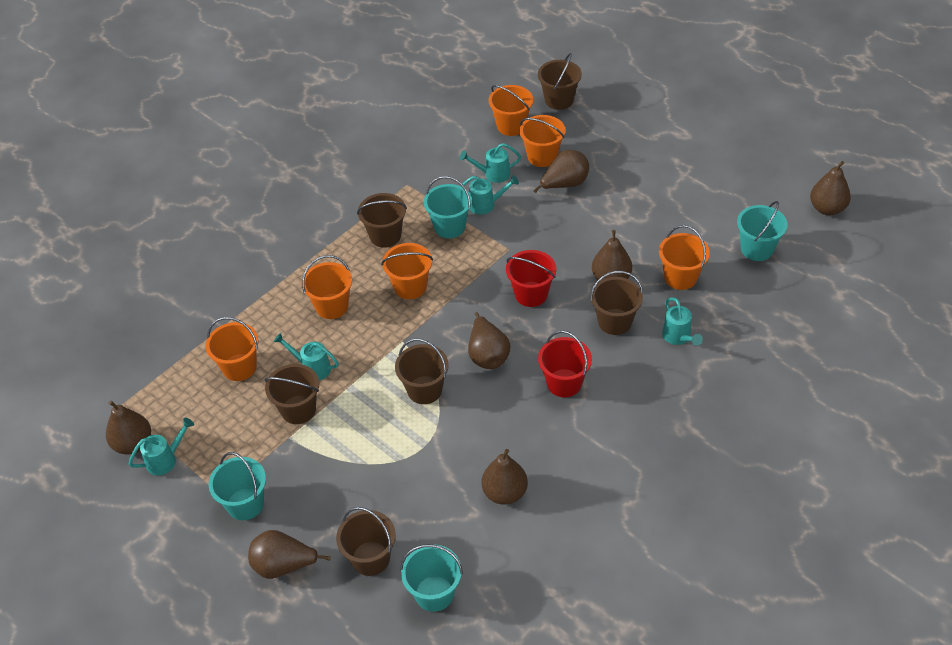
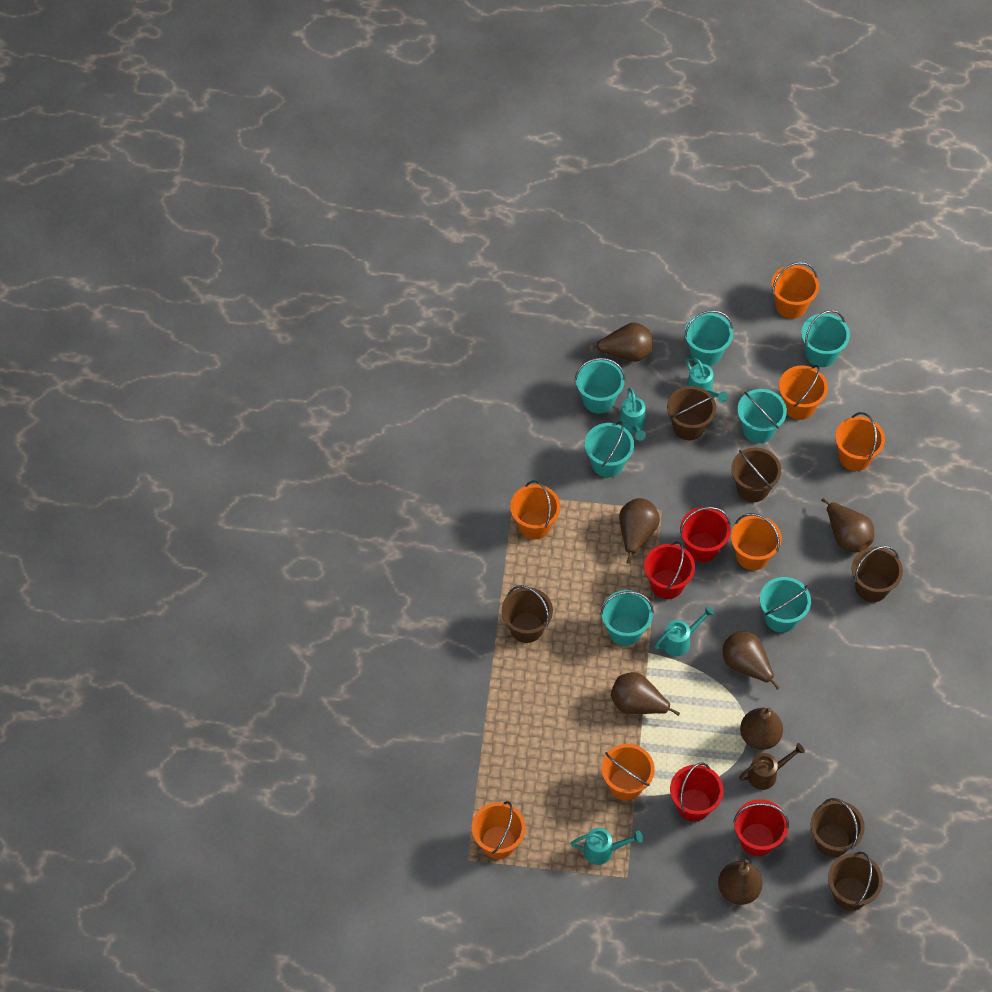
brown watering can: 0 -> 1
orange bucket: 6 -> 7
red bucket: 2 -> 4
turquoise bucket: 4 -> 7
turquoise watering can: 5 -> 4

